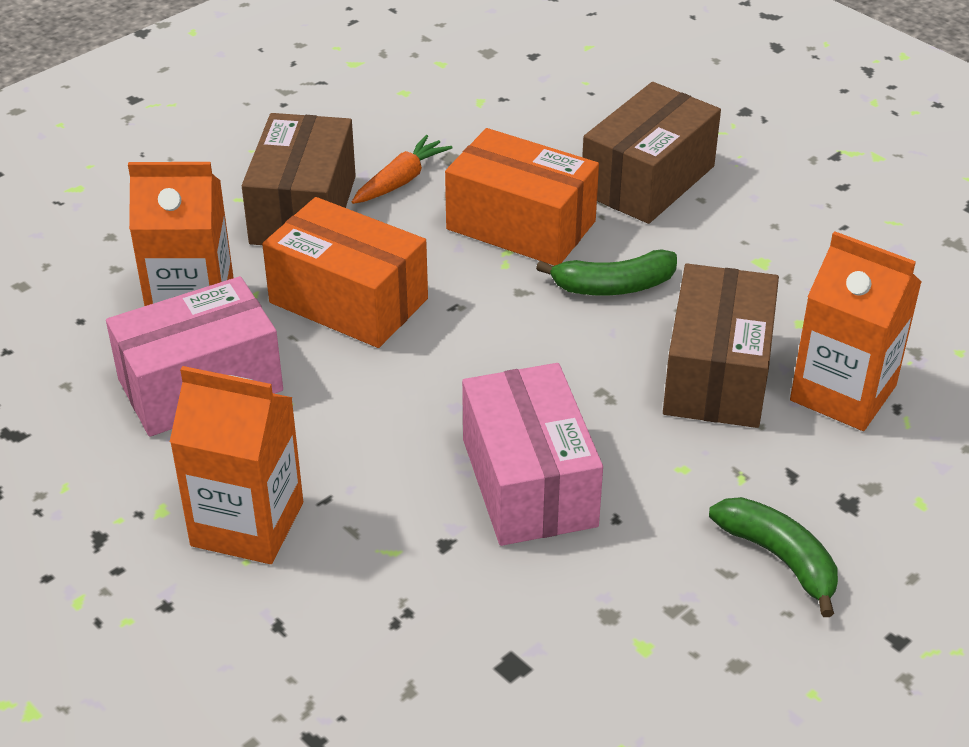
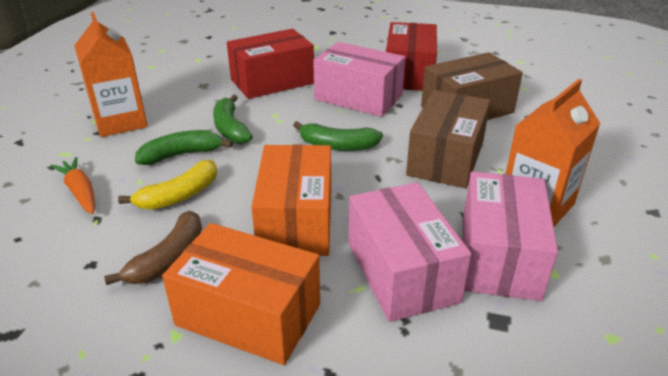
brown banana: 0 -> 1
brown box: 3 -> 2
green banana: 2 -> 3
orange carton: 3 -> 2
pink box: 2 -> 3
red box: 0 -> 2
yellow banana: 0 -> 1

